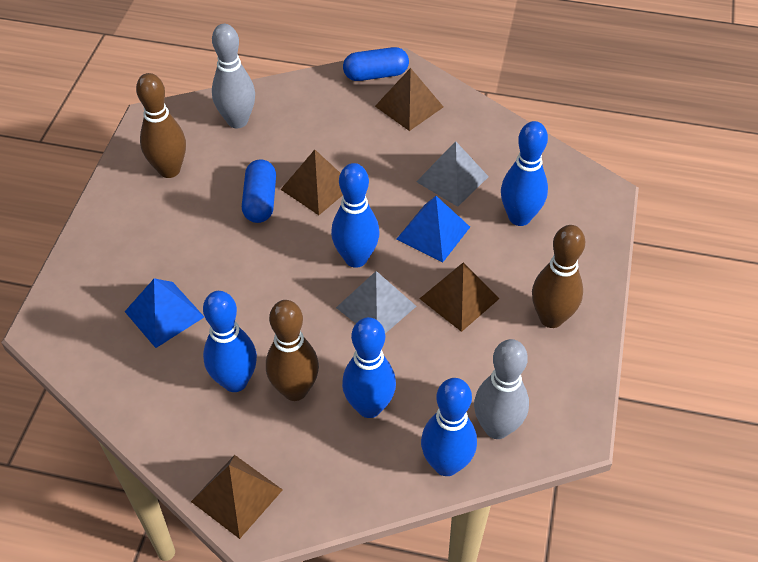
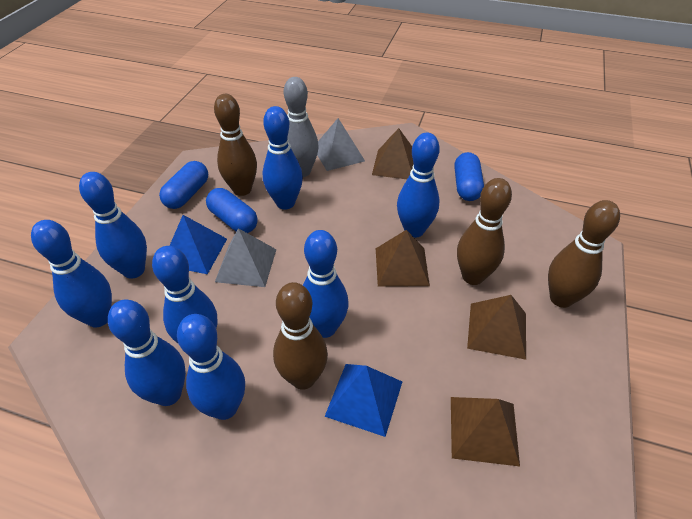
blue bowling pin: 5 -> 8
blue capsule: 2 -> 3
brown bowling pin: 3 -> 4
grey bowling pin: 2 -> 1

